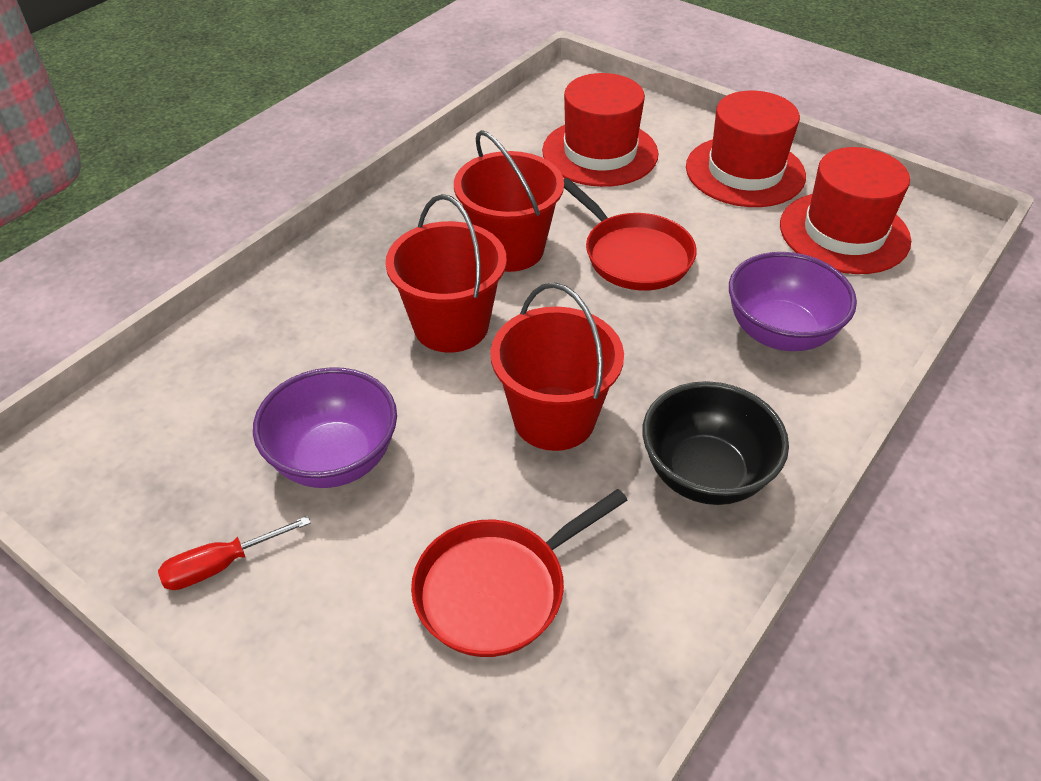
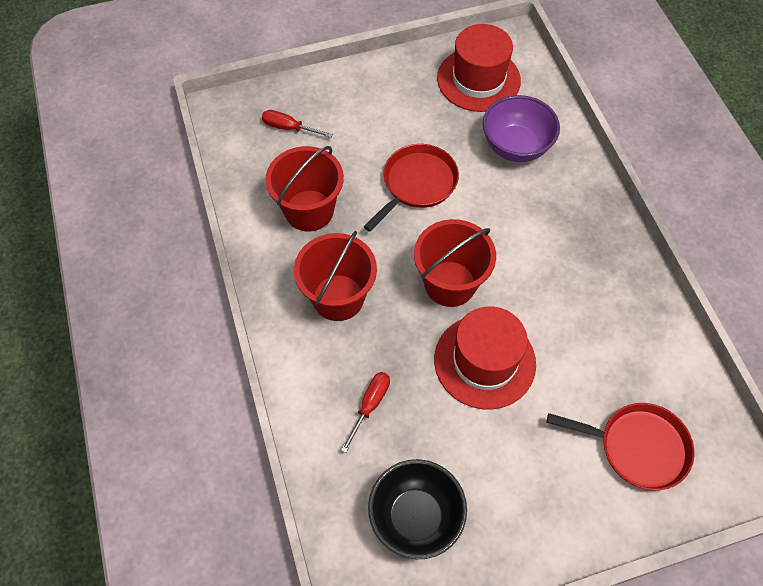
purple bowl: 2 -> 1
red hat: 3 -> 2
red screwdriver: 1 -> 2

